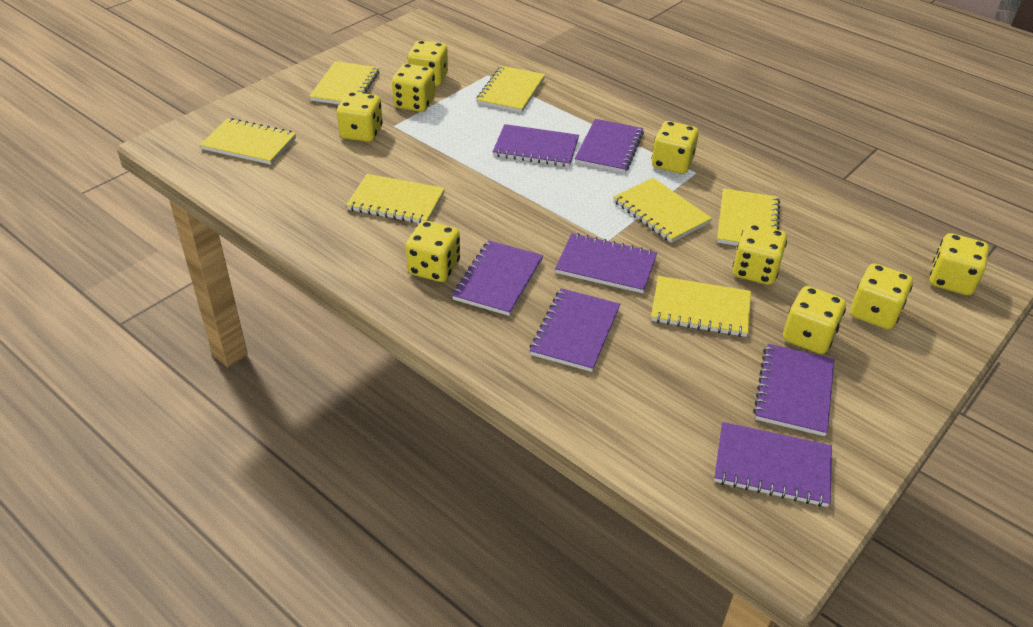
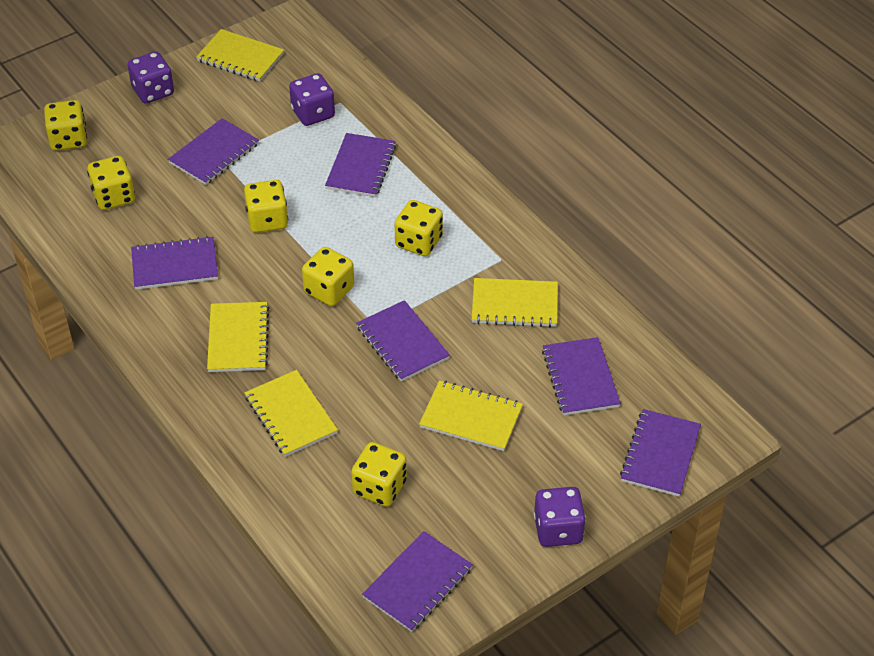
purple dice: 0 -> 3
yellow dice: 9 -> 6
yellow notebook: 7 -> 5

